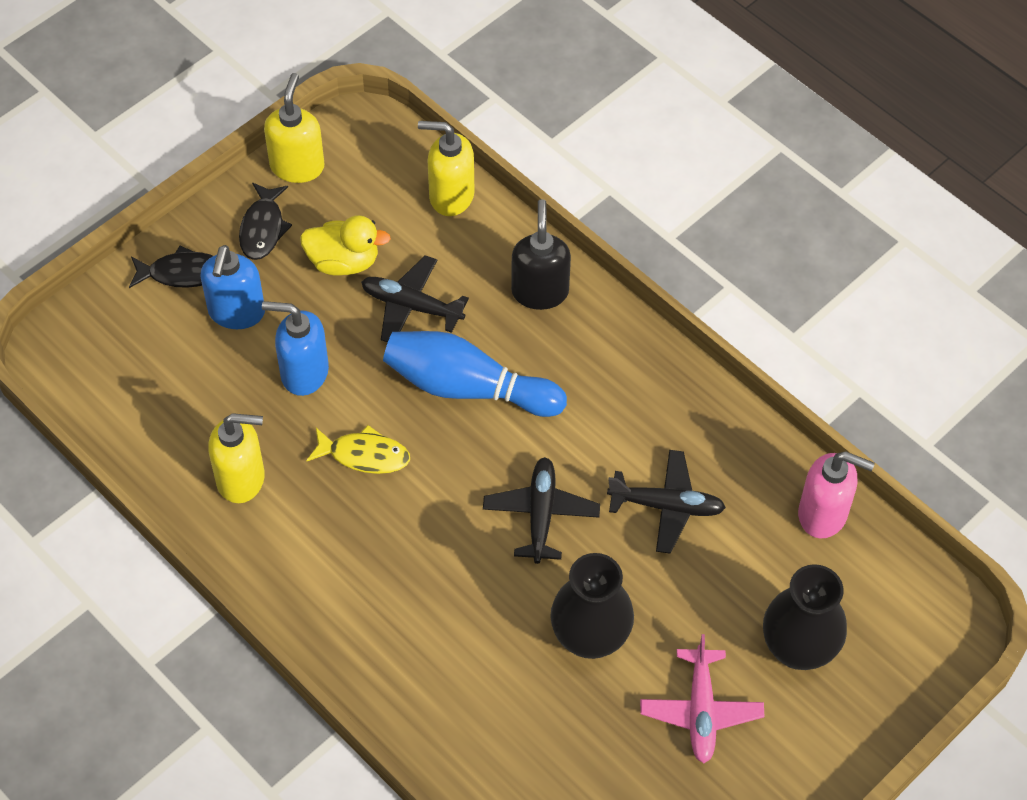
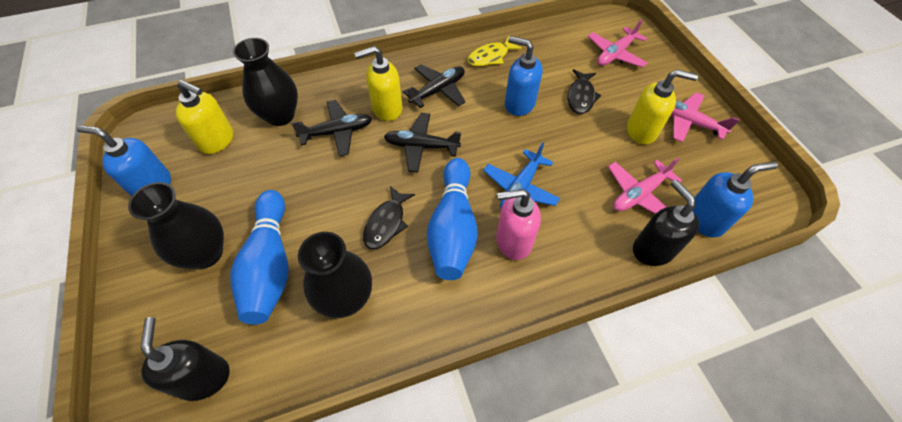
black soap dispenser: 1 -> 2
black vase: 2 -> 3
blue bowling pin: 1 -> 2
blue plane: 0 -> 1
blue soap dispenser: 2 -> 3
pink plane: 1 -> 3
yellow duck: 1 -> 0

